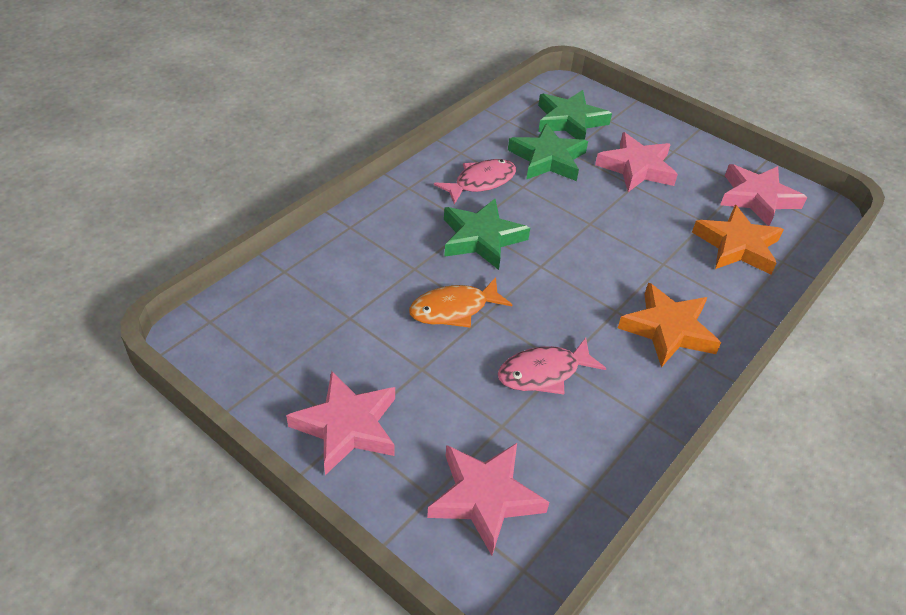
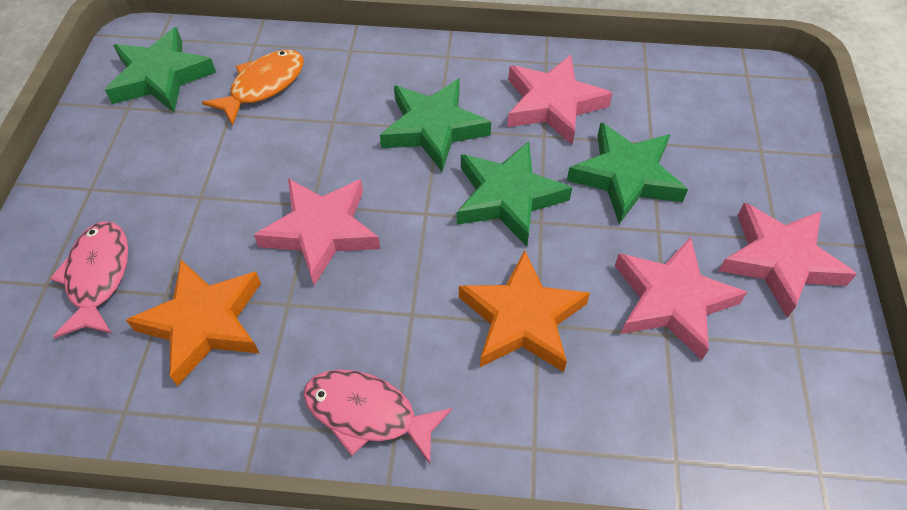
green star: 3 -> 4

